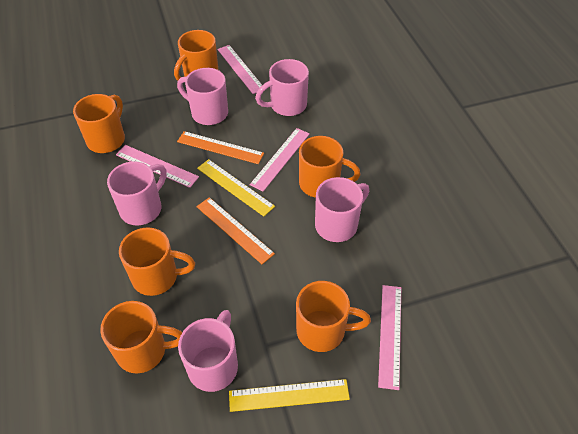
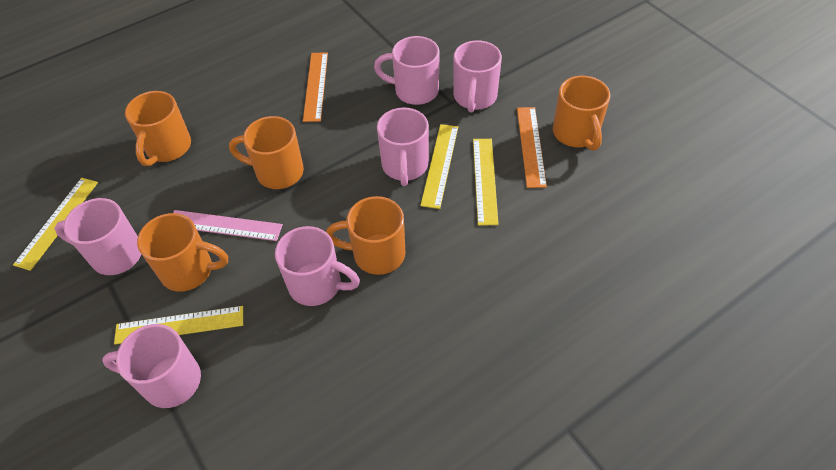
orange mug: 6 -> 5
pink mug: 5 -> 6
pink ruler: 4 -> 1
yellow ruler: 2 -> 4

